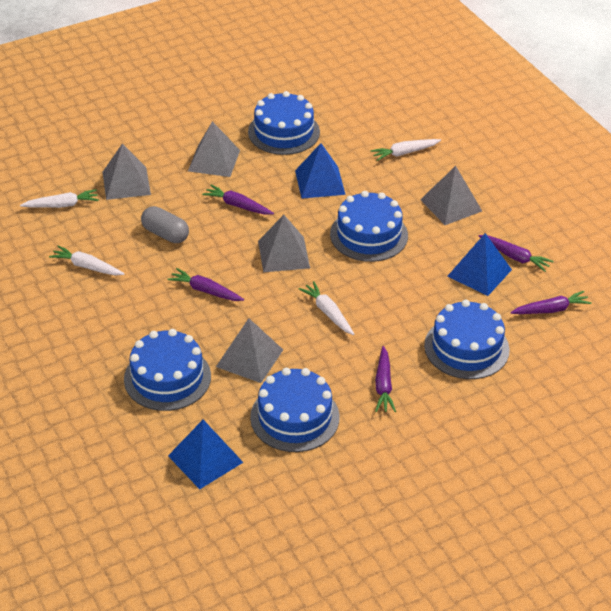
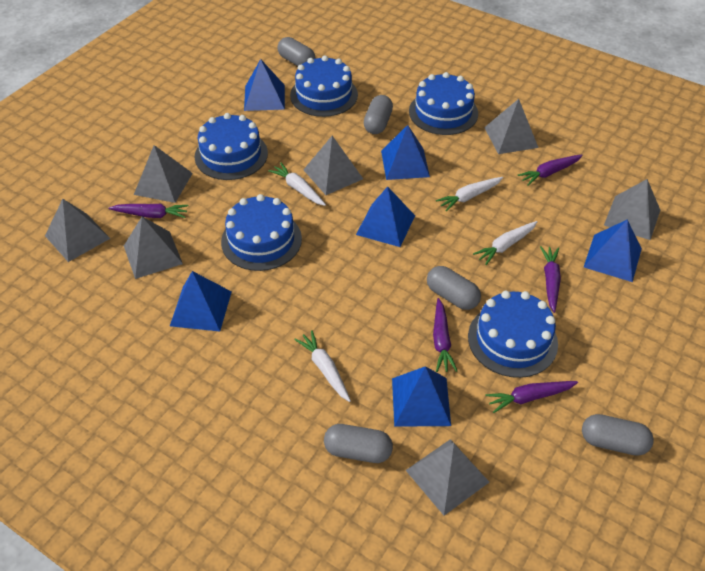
blue pyramid: 3 -> 6
grey capsule: 1 -> 5
grey pyramid: 5 -> 7

